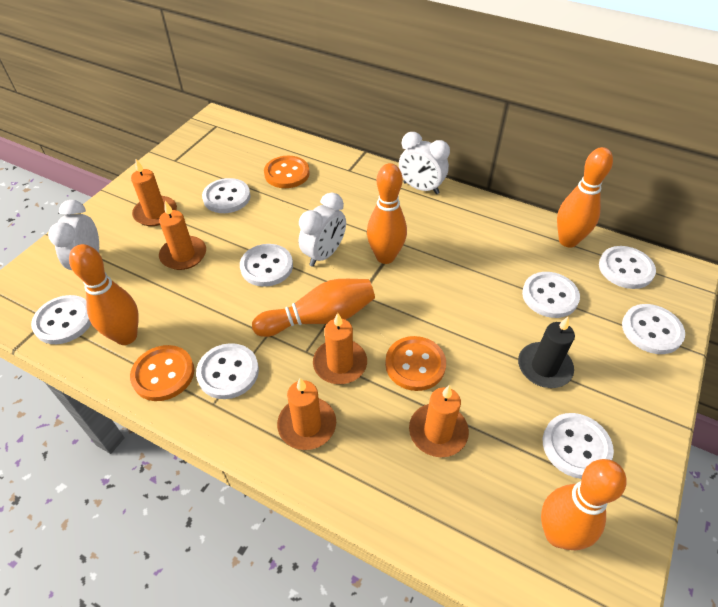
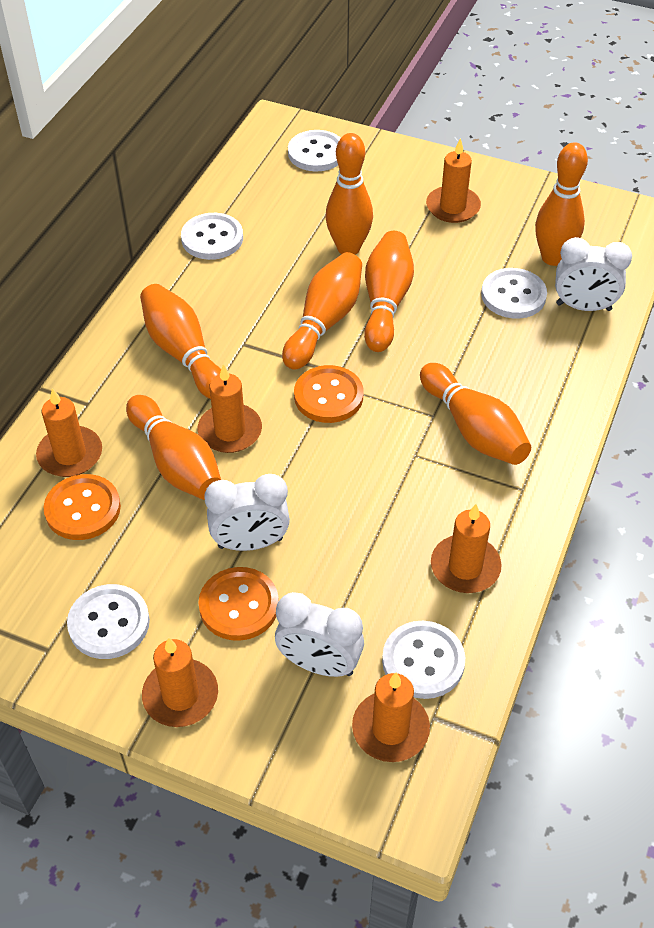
black candle: 1 -> 0
orange bowling pin: 5 -> 7
orange candle: 5 -> 6
white button: 8 -> 5

